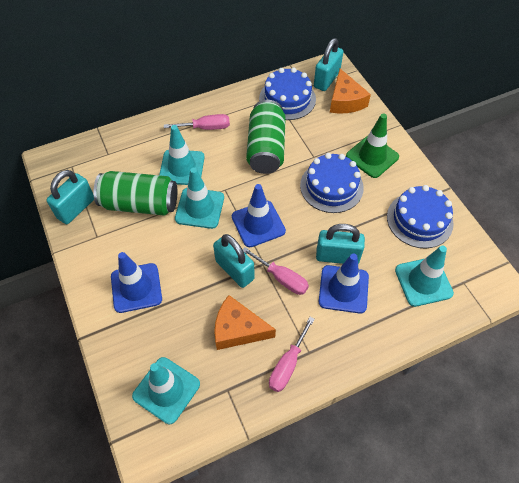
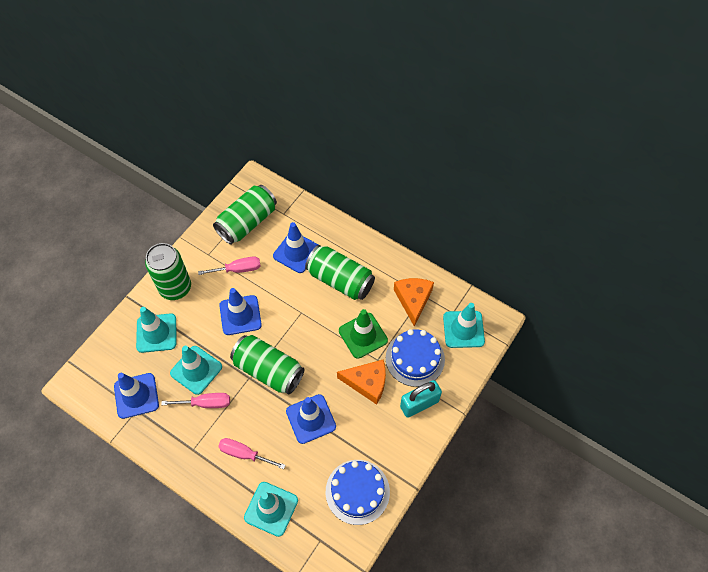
blue cake: 3 -> 2
blue traffic cone: 3 -> 4
green can: 2 -> 4
turquoise padlock: 4 -> 1

